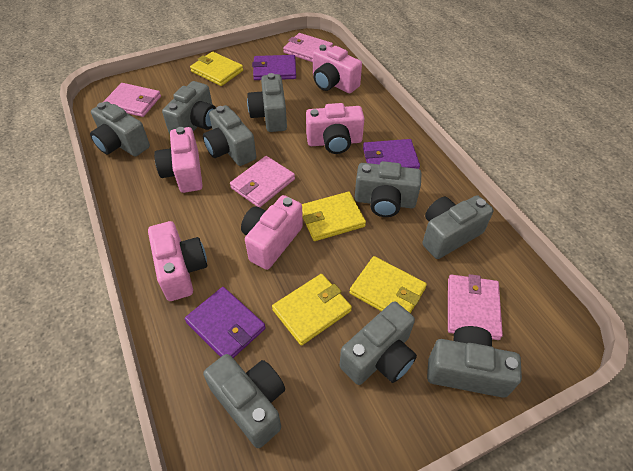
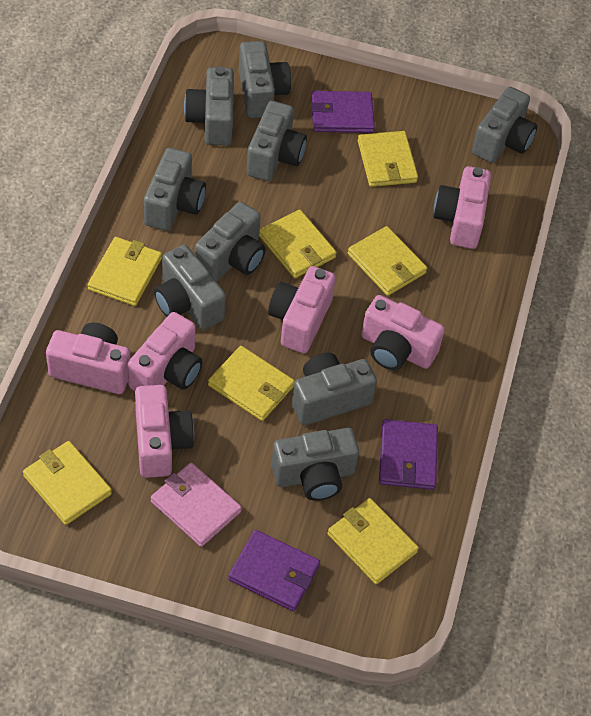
pink camera: 5 -> 6
pink wallet: 4 -> 1
yellow wallet: 4 -> 7

